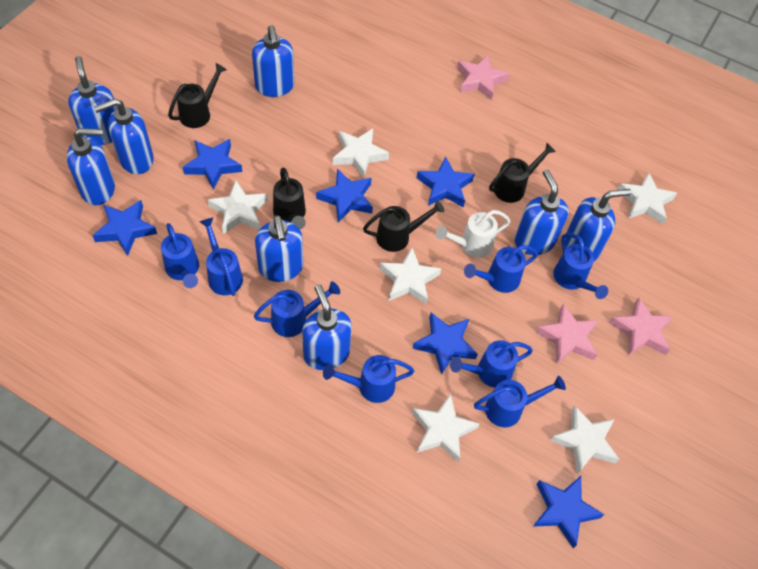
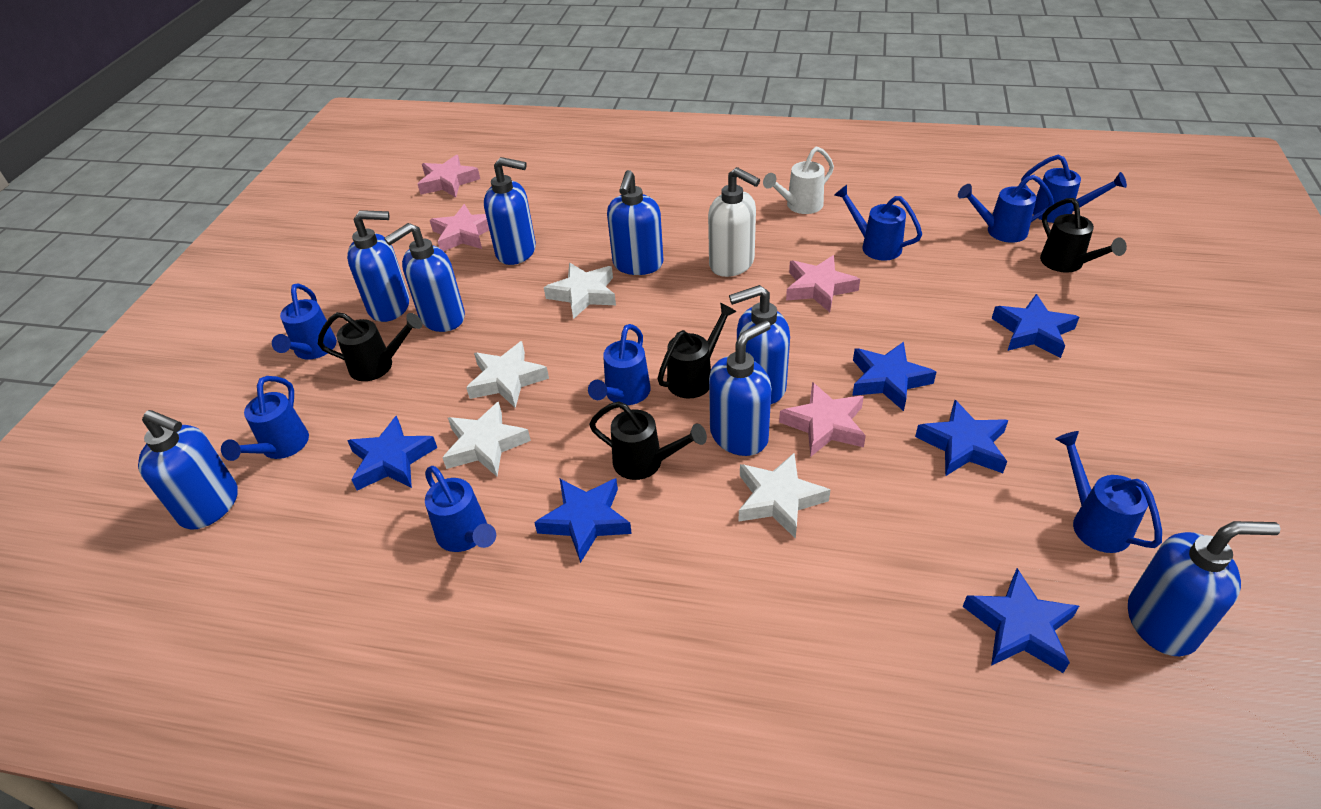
pink star: 3 -> 4
white soap dispenser: 0 -> 1
white star: 6 -> 4

